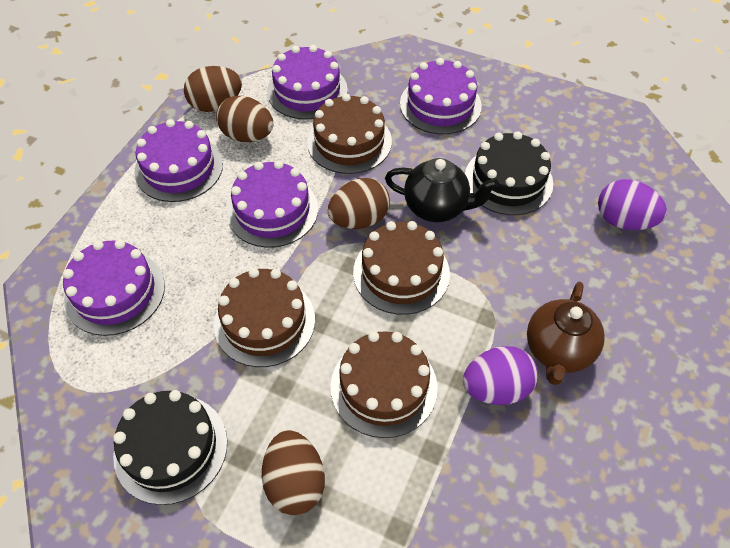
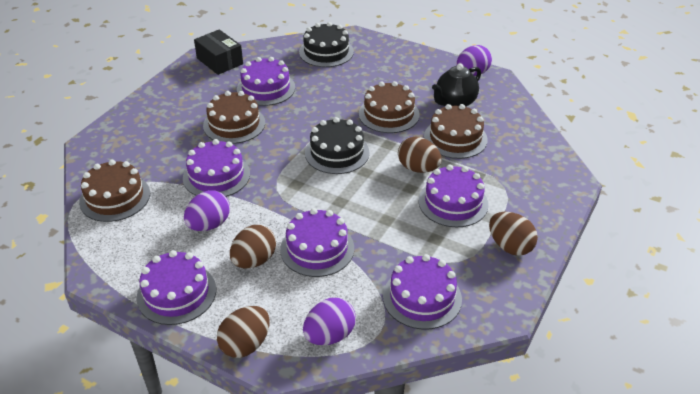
black box: 0 -> 1
brown teapot: 1 -> 0
purple cake: 5 -> 6
purple egg: 2 -> 3

